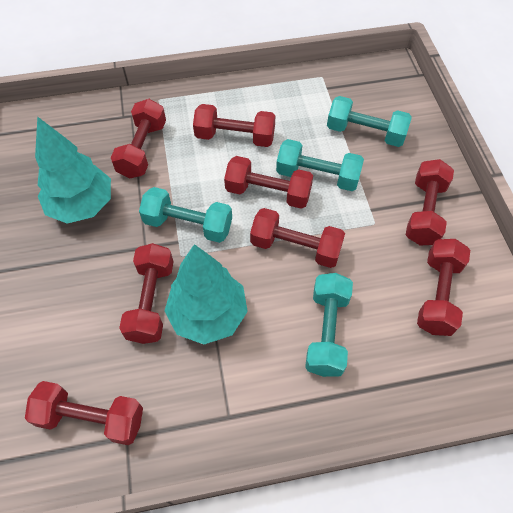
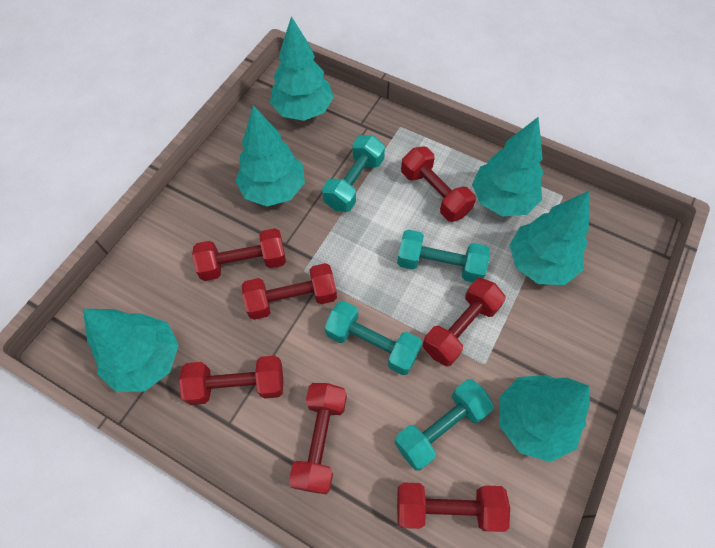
red dumbbell: 8 -> 7
turquoise tree: 2 -> 6

